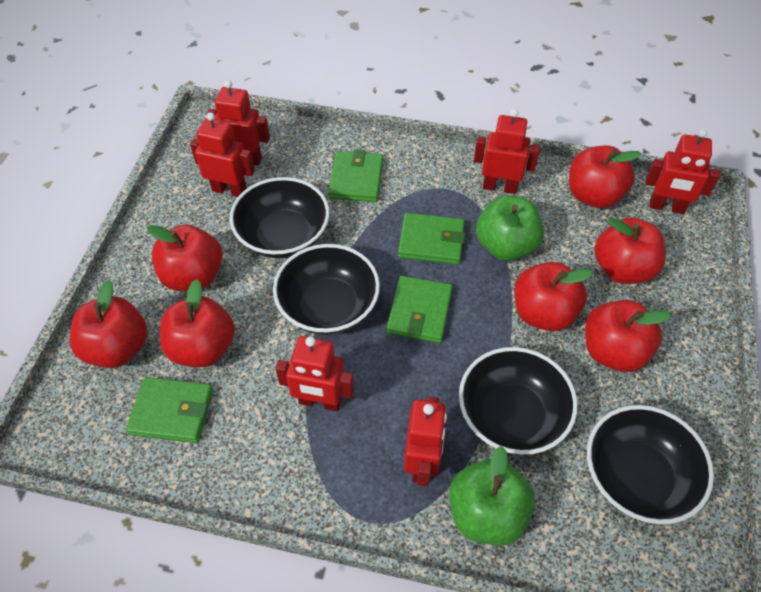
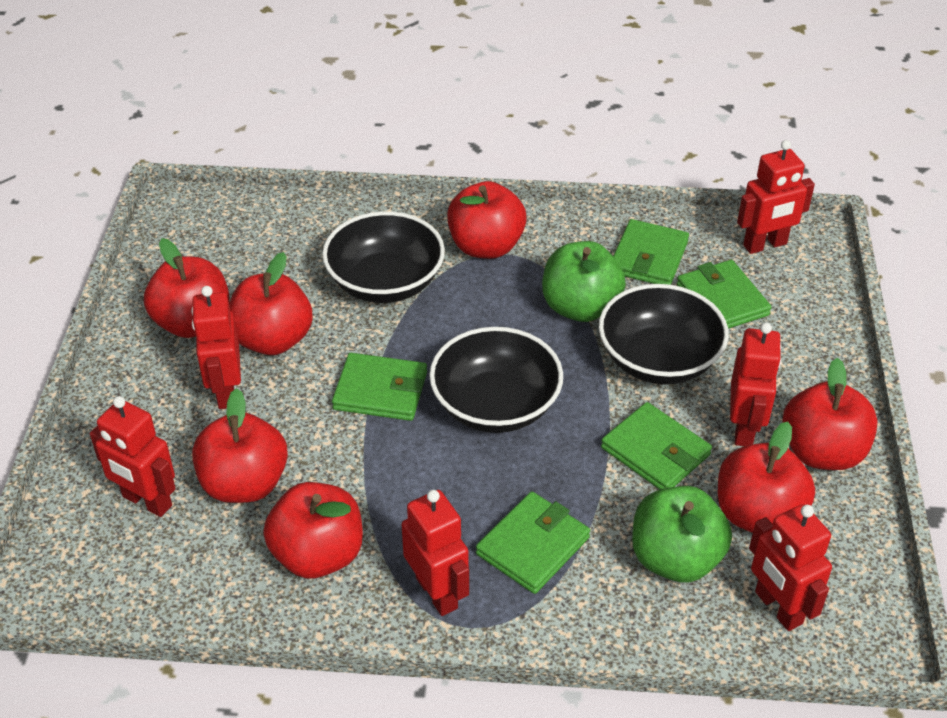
black bowl: 4 -> 3
green wallet: 4 -> 5

